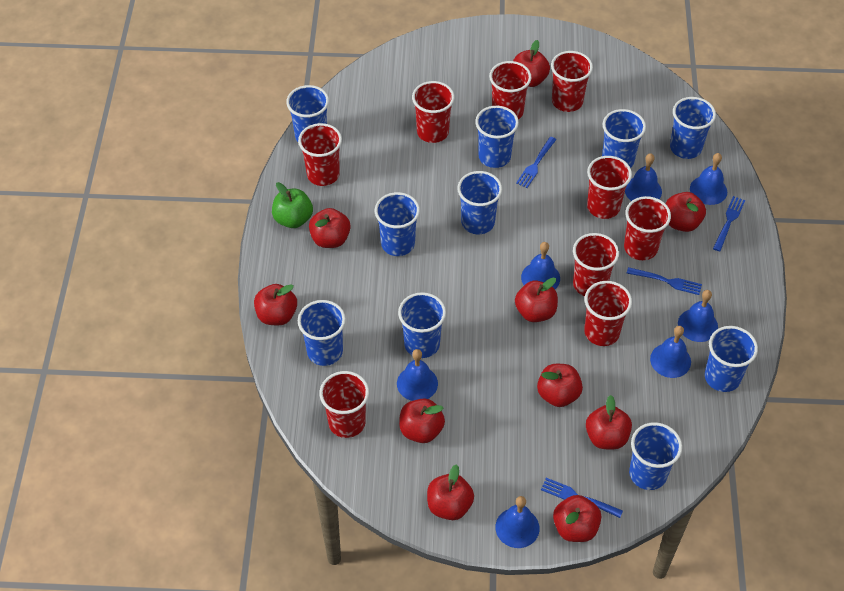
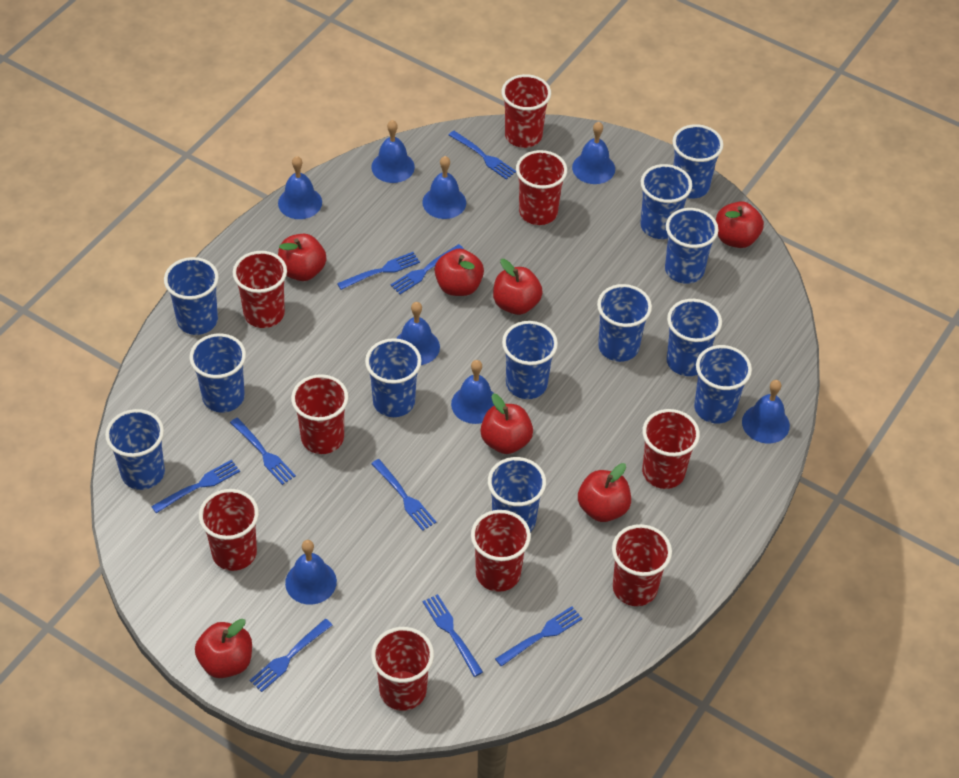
blue bell: 7 -> 8
blue cup: 10 -> 12
blue fork: 4 -> 9
green apple: 1 -> 0
red apple: 10 -> 7

